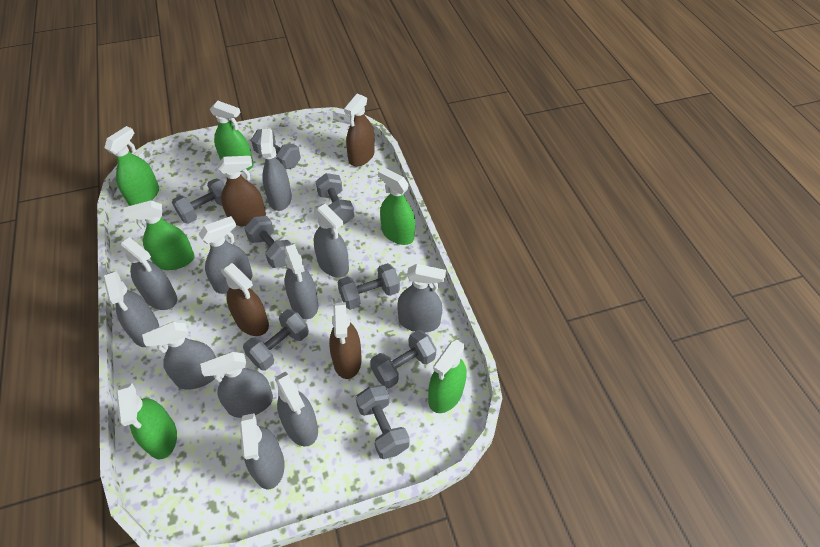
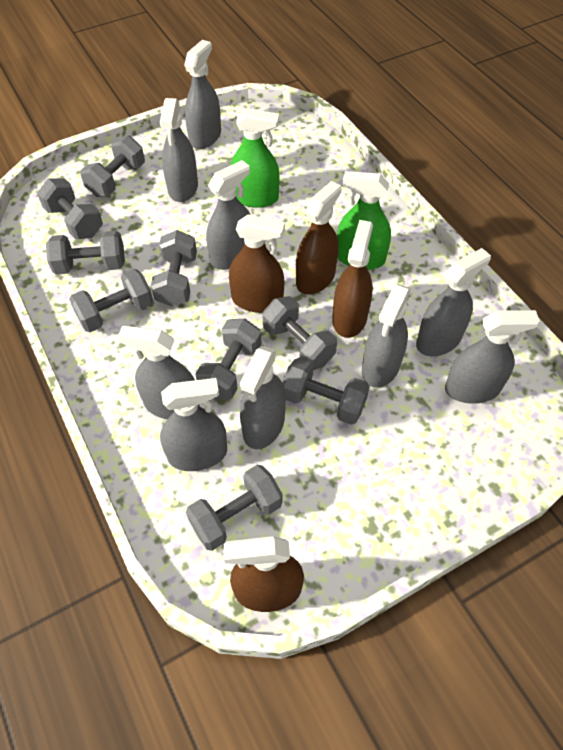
green spray bottle: 6 -> 2
grey dumbbell: 8 -> 9
grey spray bottle: 11 -> 9

